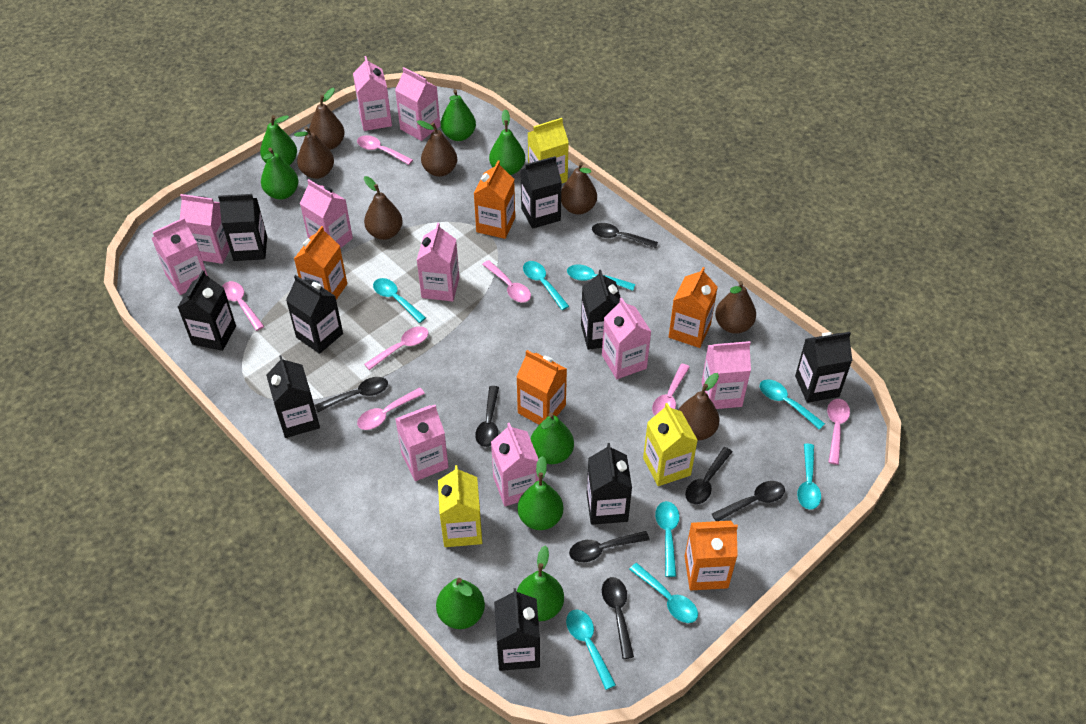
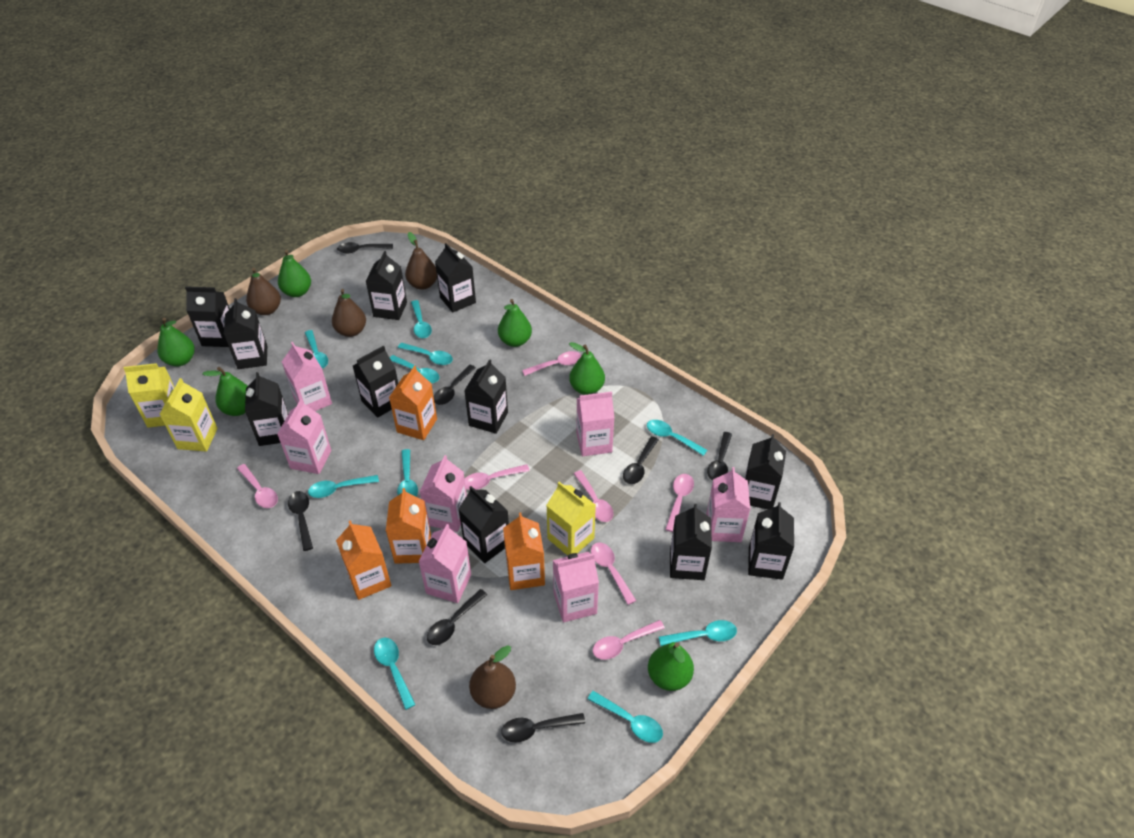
black carton: 9 -> 11
brown pear: 7 -> 4
green pear: 8 -> 6
orange carton: 5 -> 4
pink carton: 10 -> 7
turquoise spoon: 8 -> 10

